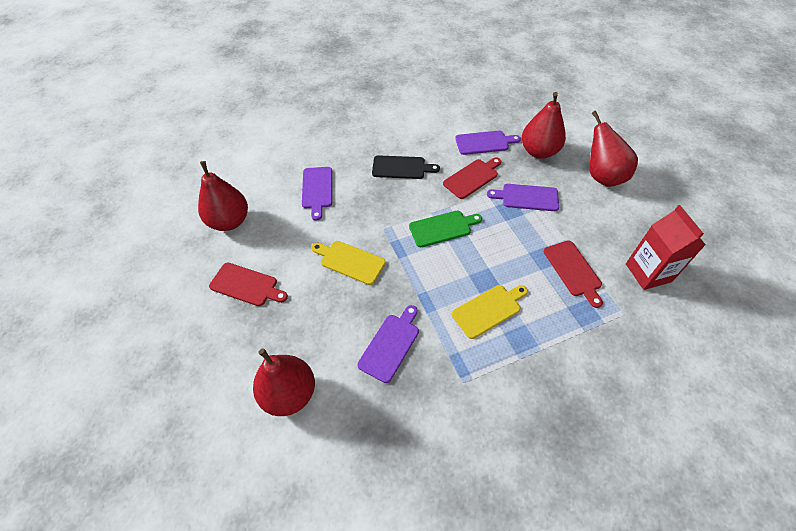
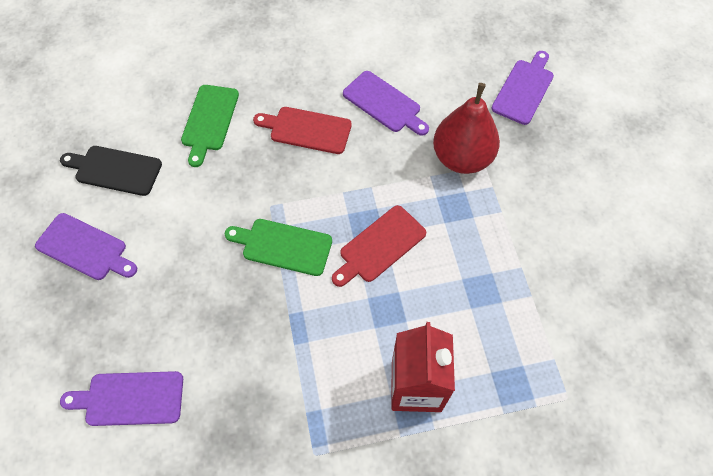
green cutting board: 1 -> 2
red cutting board: 3 -> 2
red pear: 4 -> 1
yellow cutting board: 2 -> 0

